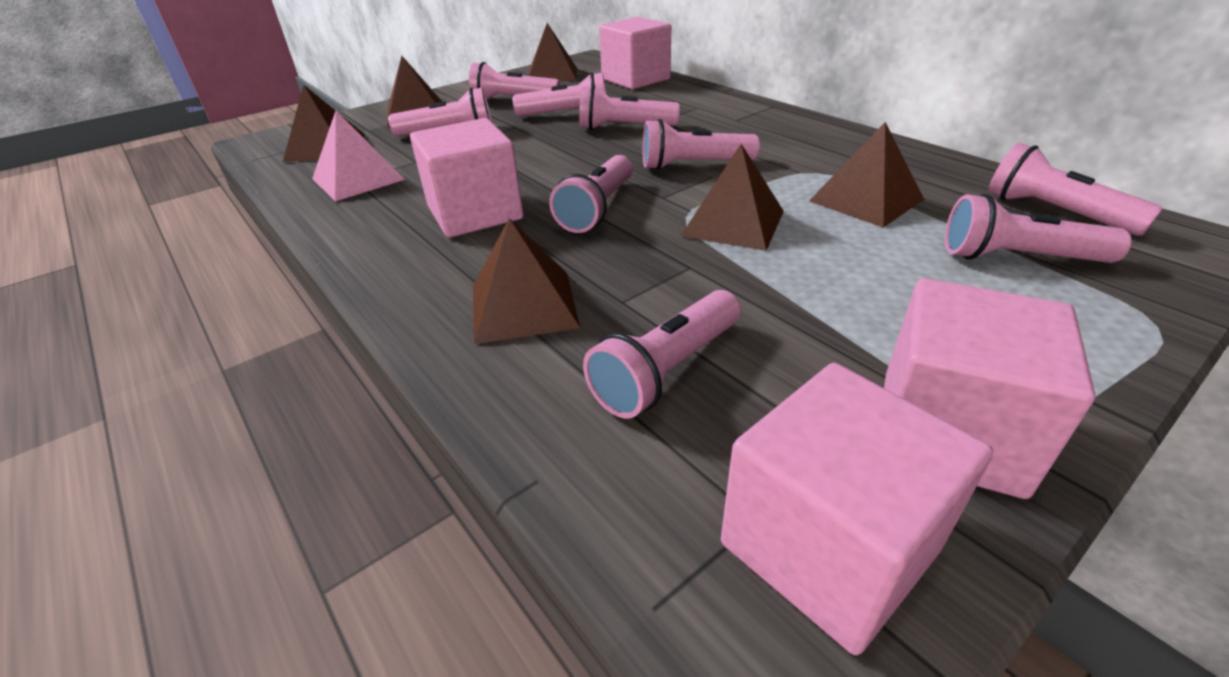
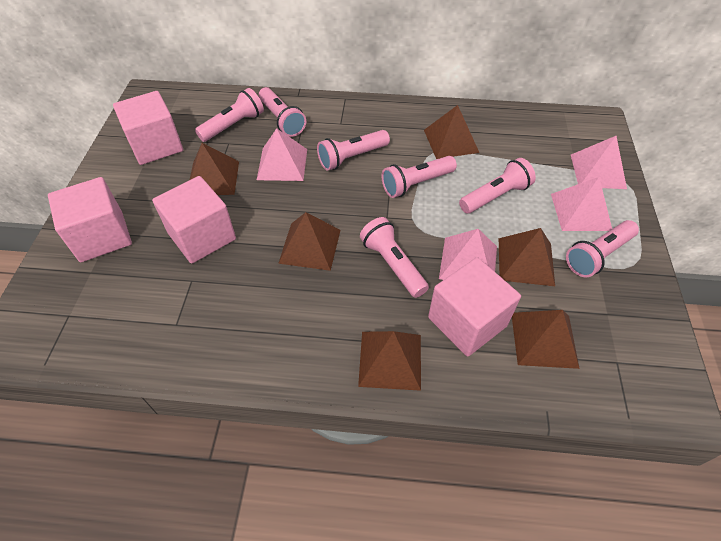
pink flashlight: 9 -> 7
pink pyramid: 1 -> 4

